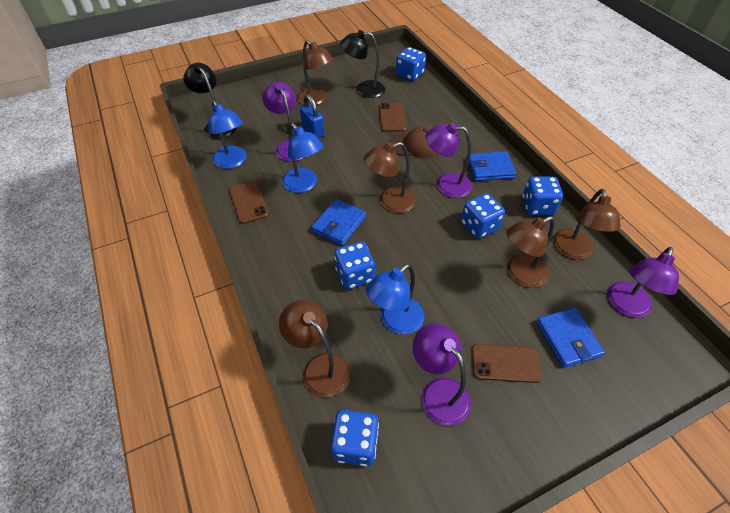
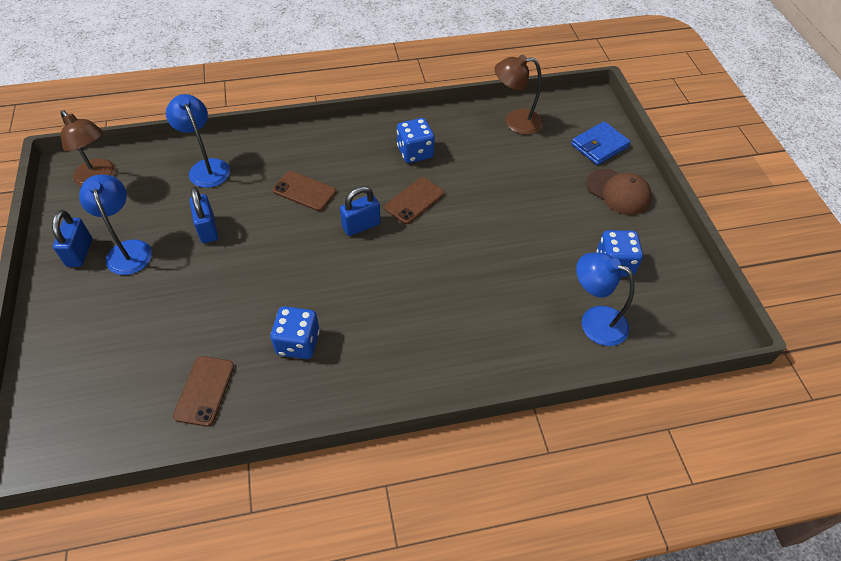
black lamp: 2 -> 0
blue dice: 5 -> 3
blue padlock: 1 -> 3
blue wallet: 3 -> 1
brown lamp: 5 -> 2
purple lamp: 4 -> 0

